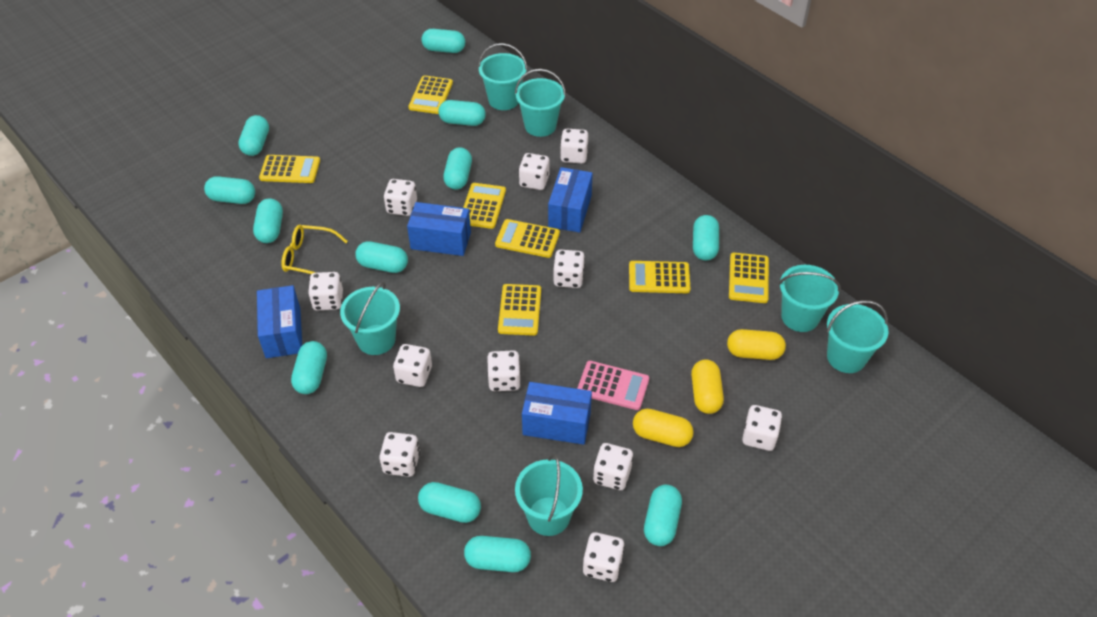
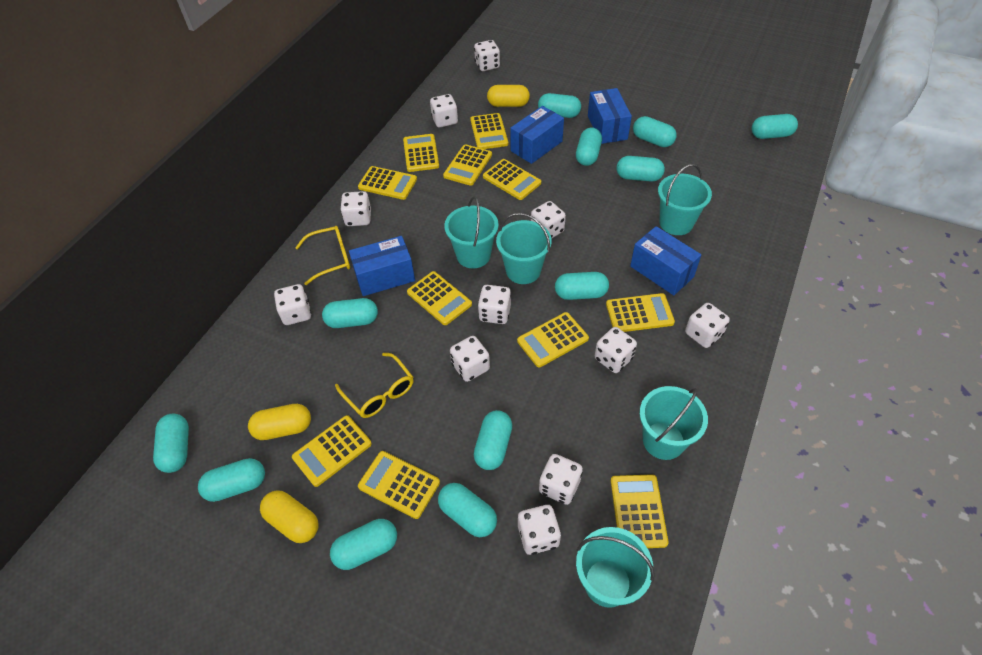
pink calculator: 1 -> 0
turquoise bucket: 6 -> 5
yellow calculator: 7 -> 11
yellow glasses: 1 -> 2

